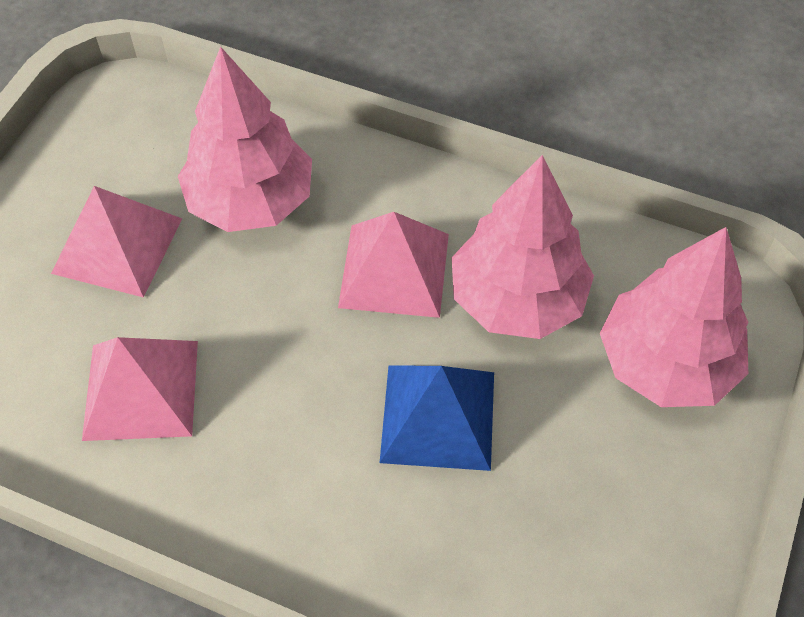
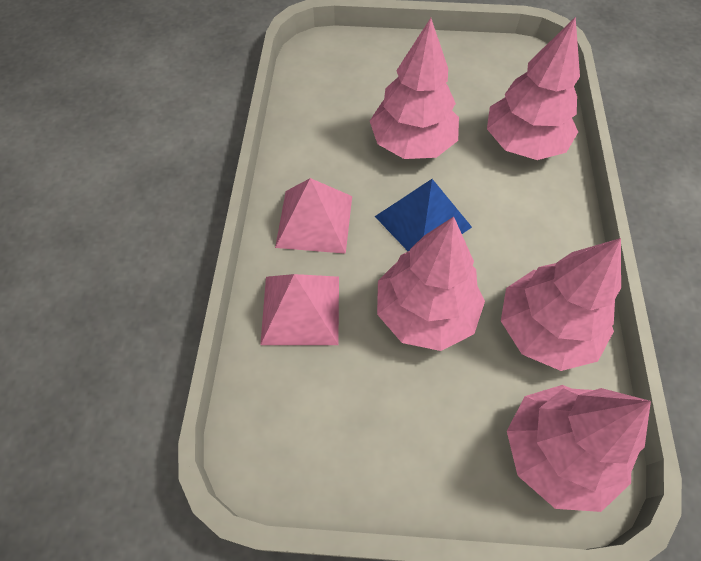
pink pyramid: 3 -> 2
pink tree: 3 -> 5

